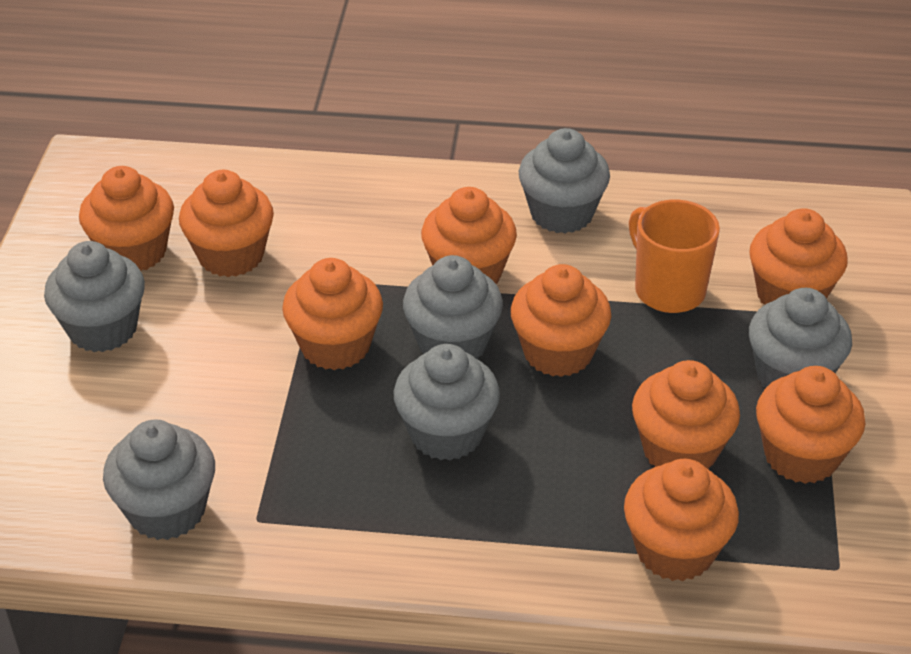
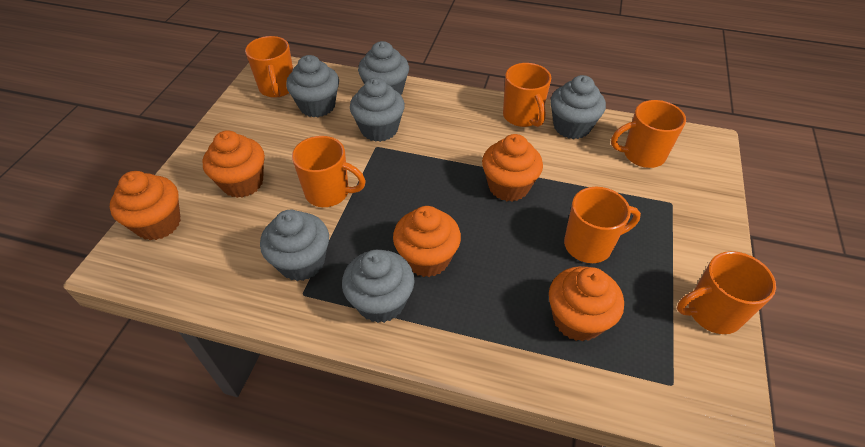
orange cupcake: 9 -> 5
orange mug: 1 -> 6

